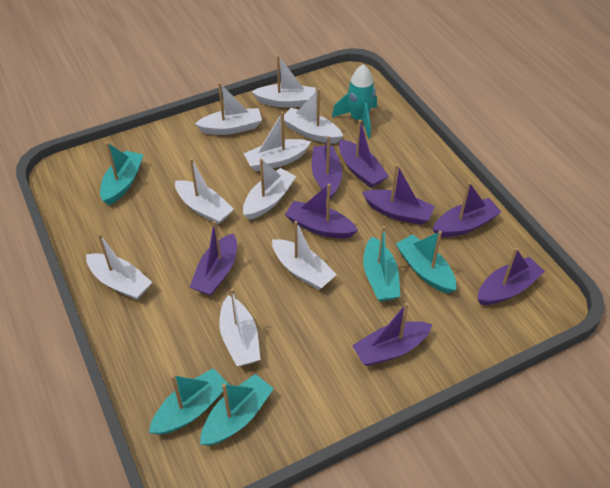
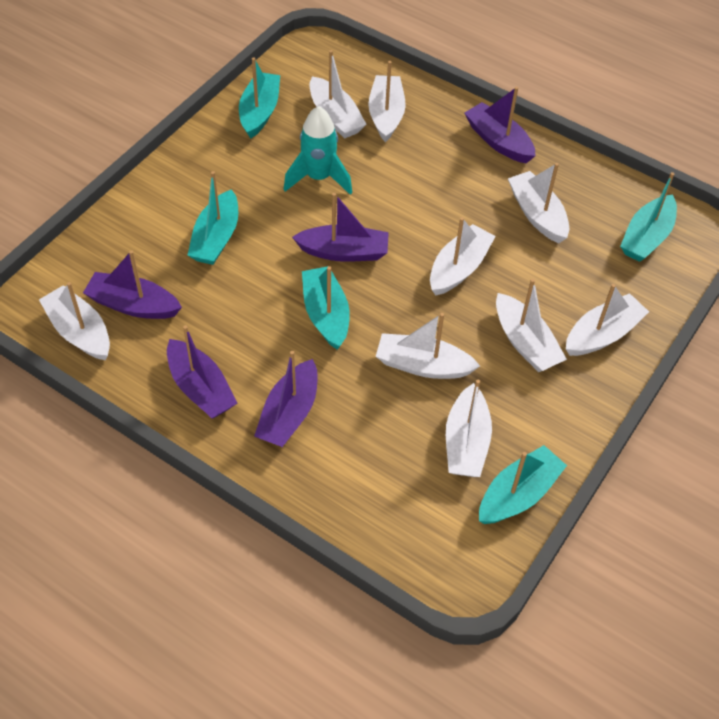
purple boat: 8 -> 5

